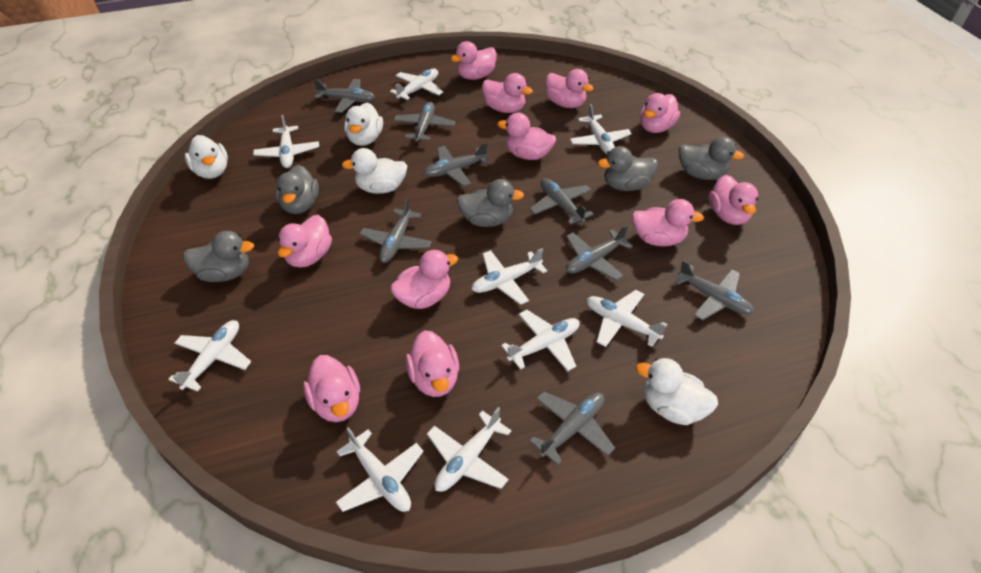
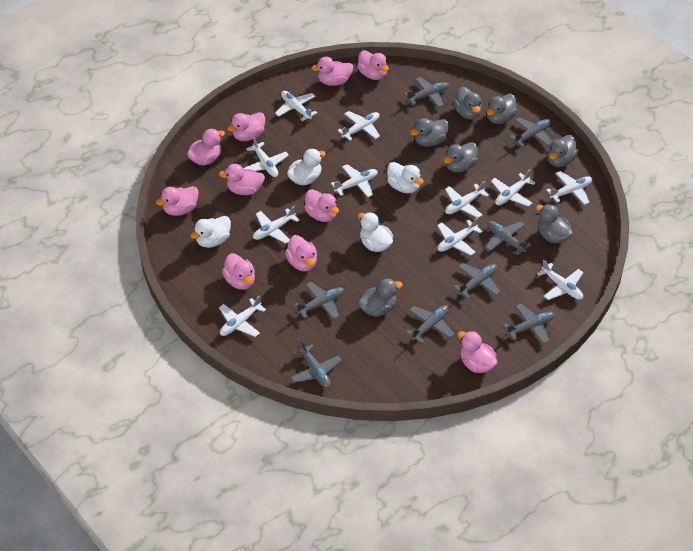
grey duck: 5 -> 7
pink duck: 11 -> 10
white plane: 9 -> 11

